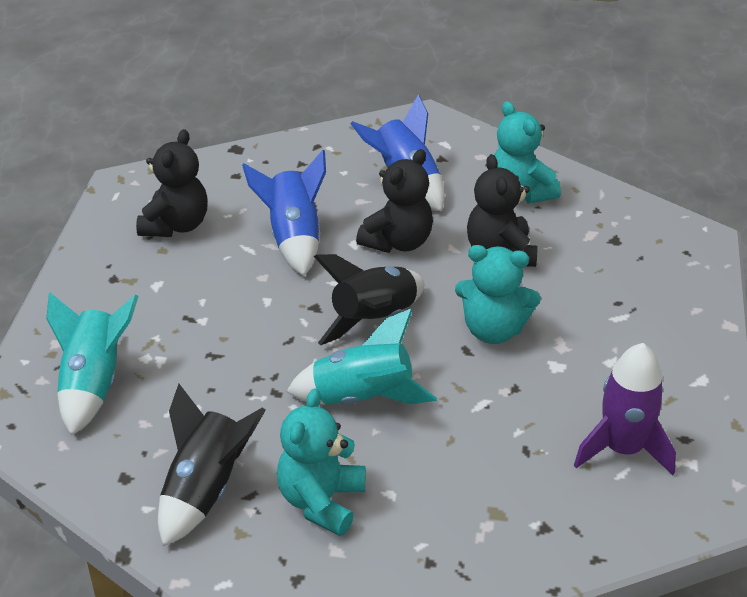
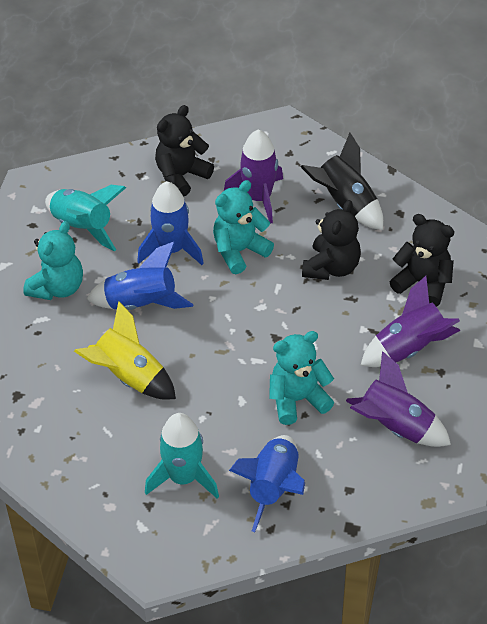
black rocket: 2 -> 1
blue rocket: 2 -> 3
purple rocket: 1 -> 3
yellow rocket: 0 -> 1

